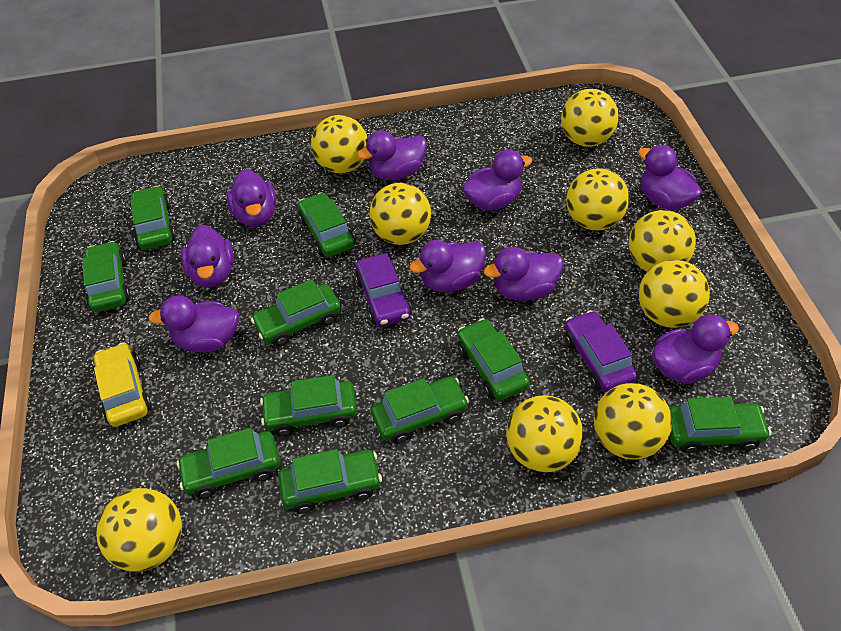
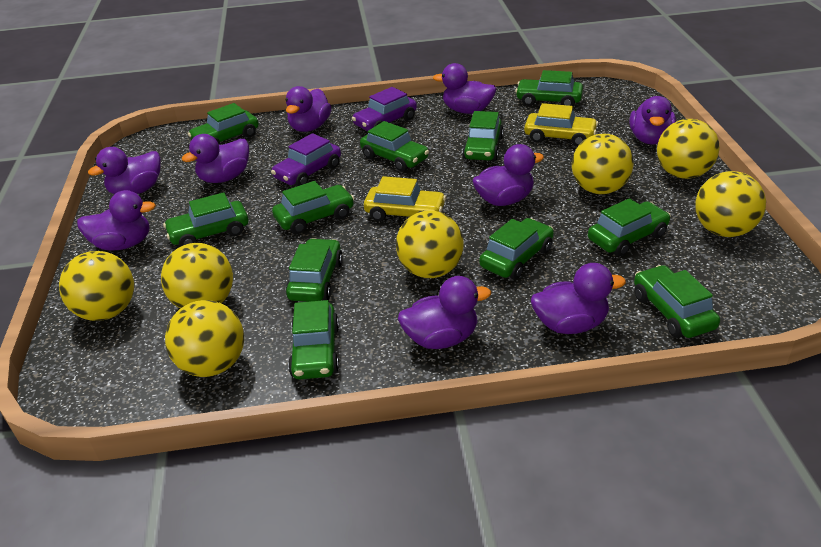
green car: 10 -> 11
yellow ball: 9 -> 7
yellow car: 1 -> 2

